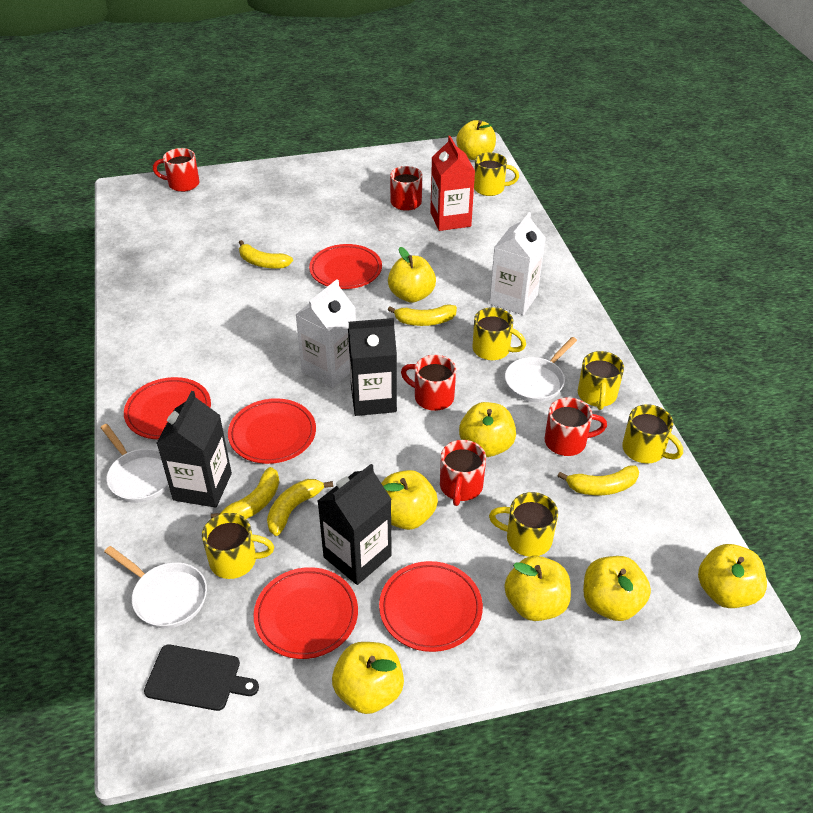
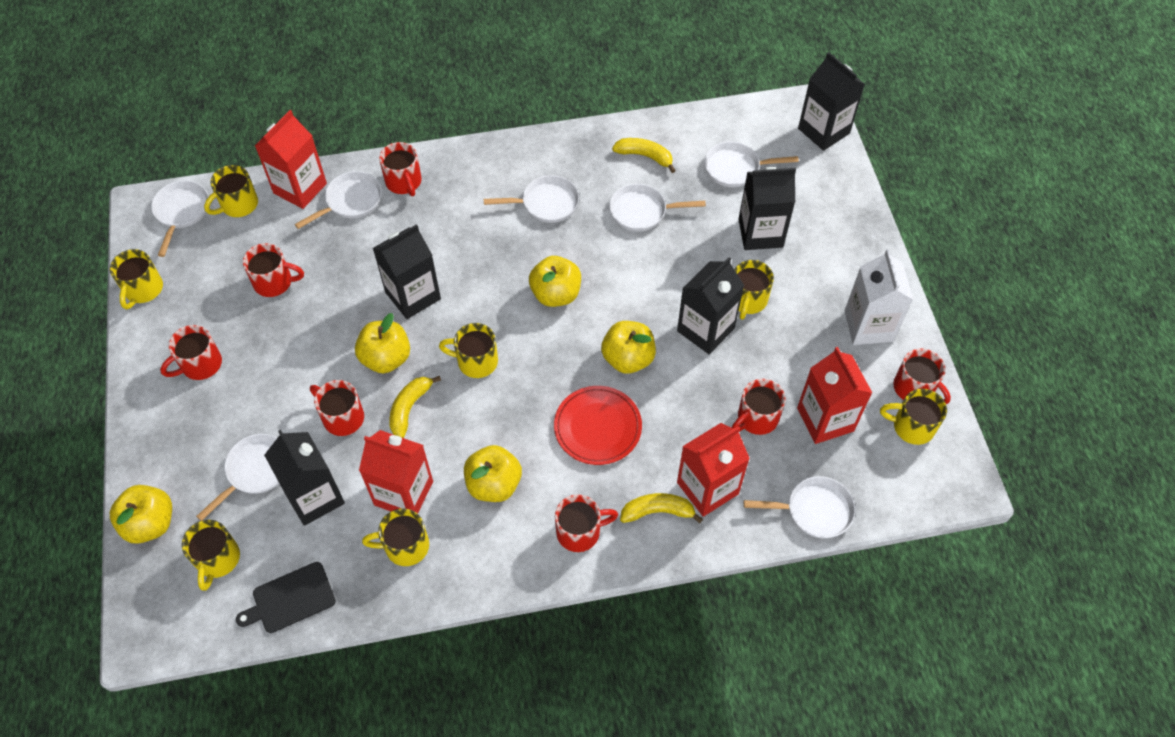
black carton: 3 -> 5
red carton: 1 -> 4
red mug: 5 -> 7
red plate: 5 -> 1
white carton: 2 -> 1
white pan: 3 -> 7
yellow apple: 8 -> 5
yellow banana: 5 -> 3
yellow mug: 6 -> 7

